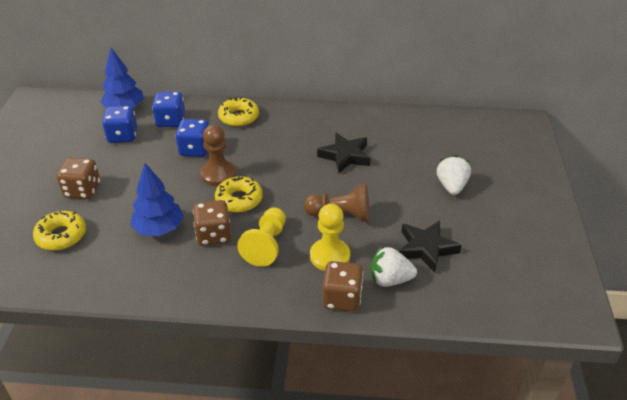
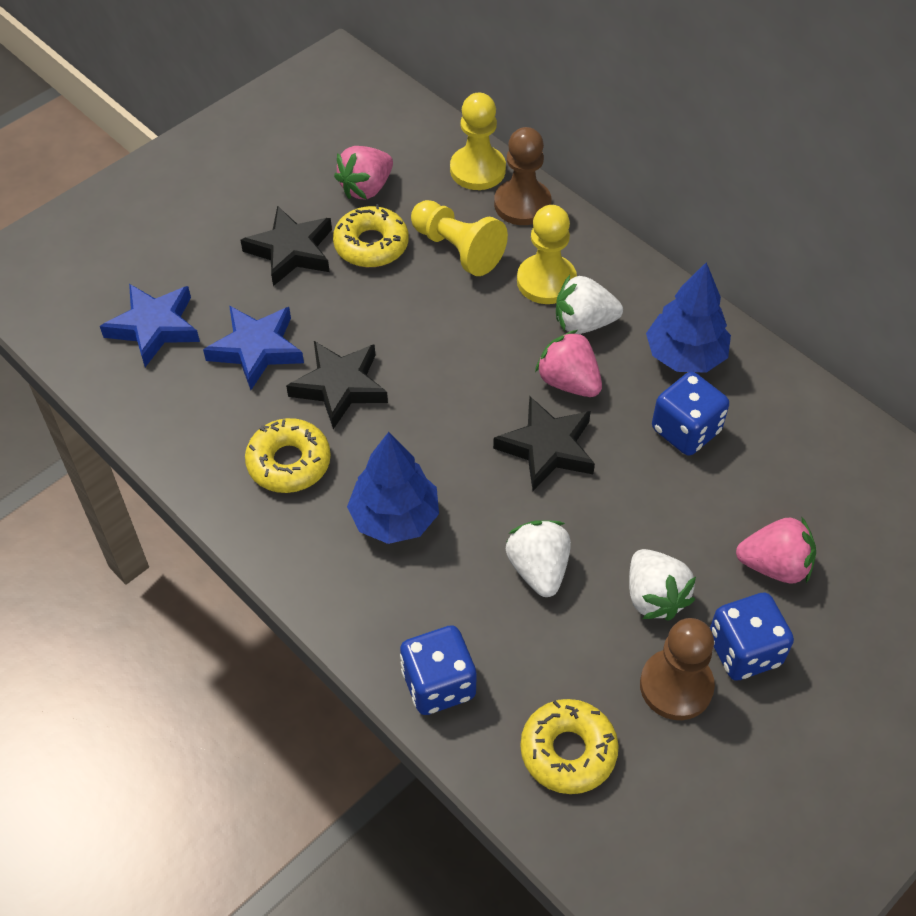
black star: 2 -> 3
blue star: 0 -> 2
brown dice: 3 -> 0
pink strawberry: 0 -> 3
white strawberry: 2 -> 3
yellow pawn: 2 -> 3

